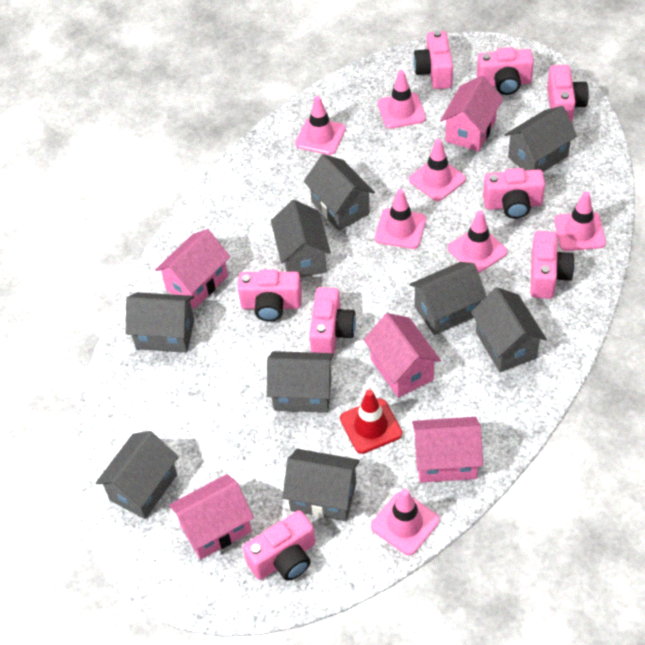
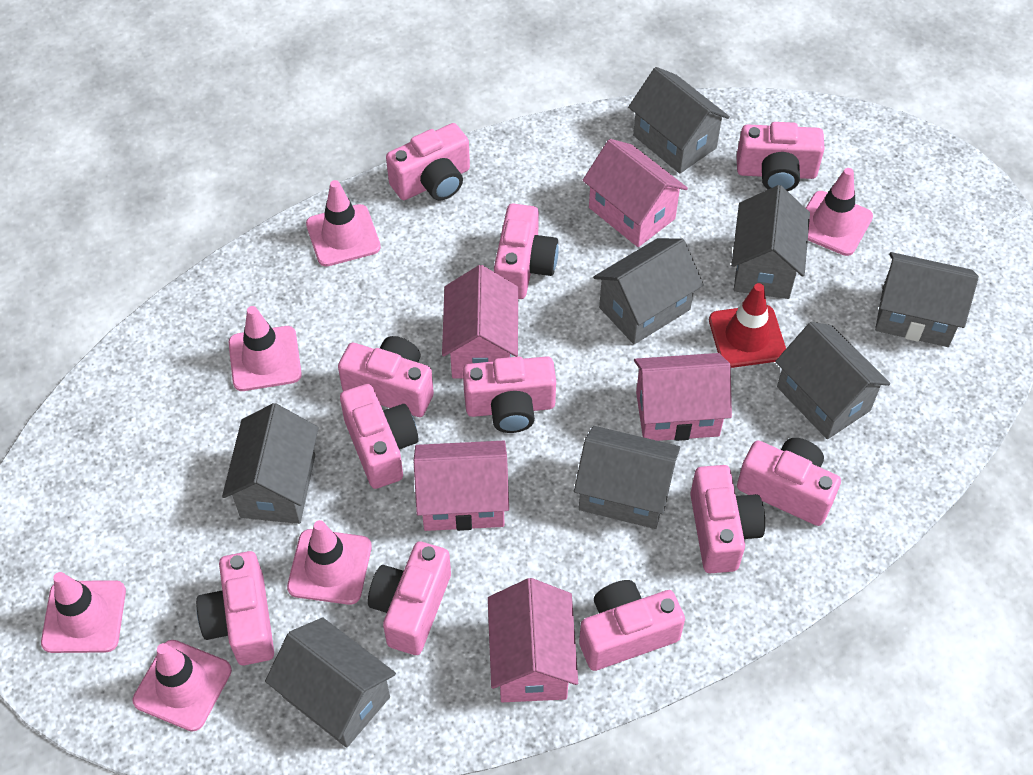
grey house: 9 -> 8
pink camera: 8 -> 11
pink traffic cone: 7 -> 6

